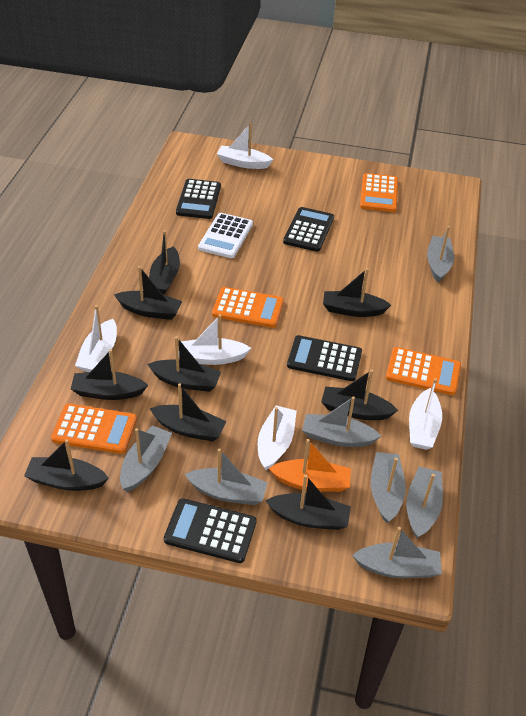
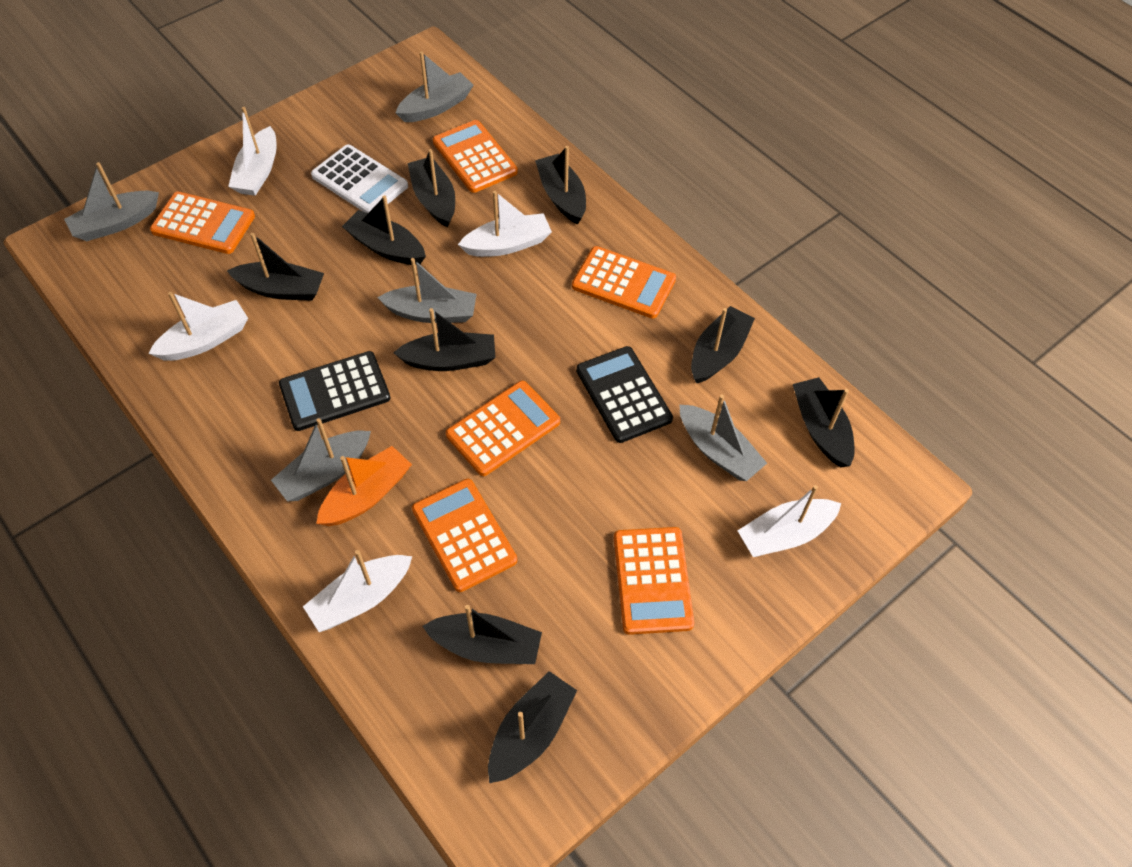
black calculator: 4 -> 2
grey boat: 7 -> 5
orange calculator: 4 -> 6

